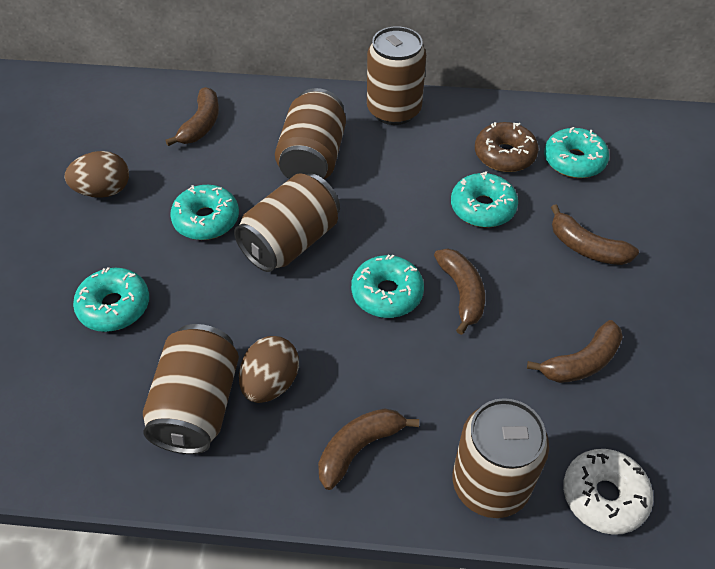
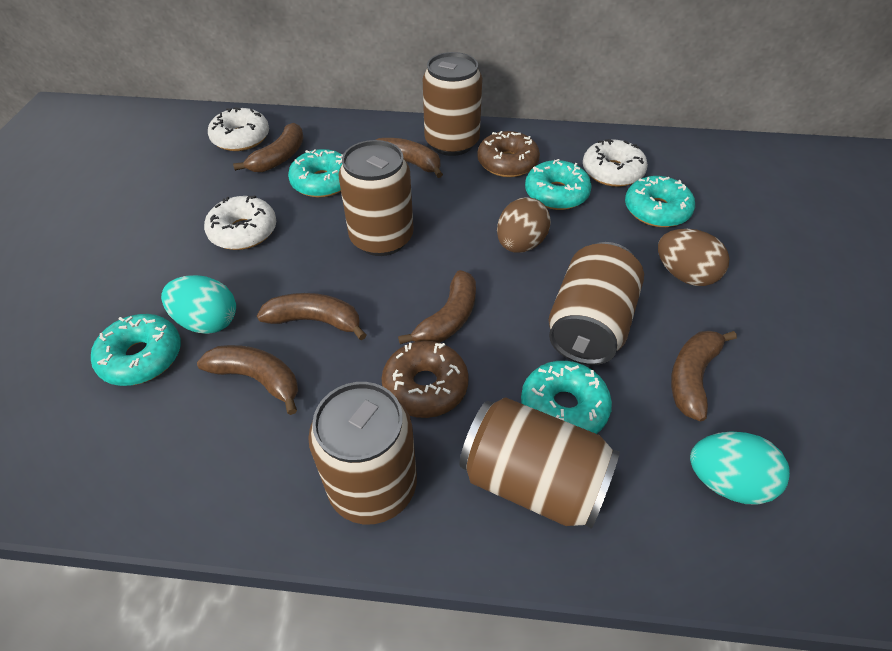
brown banana: 5 -> 6
brown donut: 1 -> 2
turquoise egg: 0 -> 2
white donut: 1 -> 3

